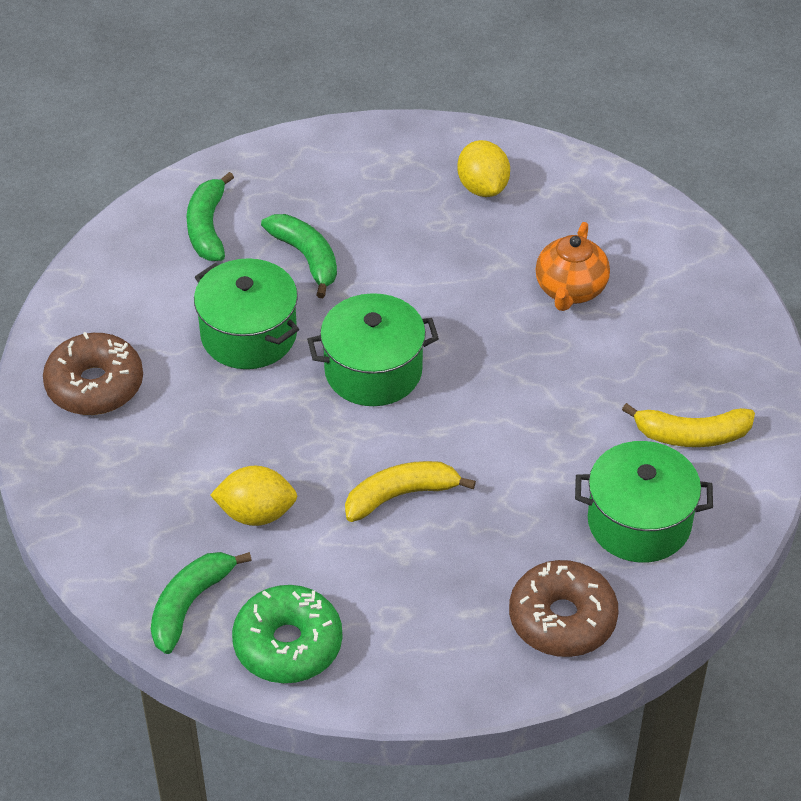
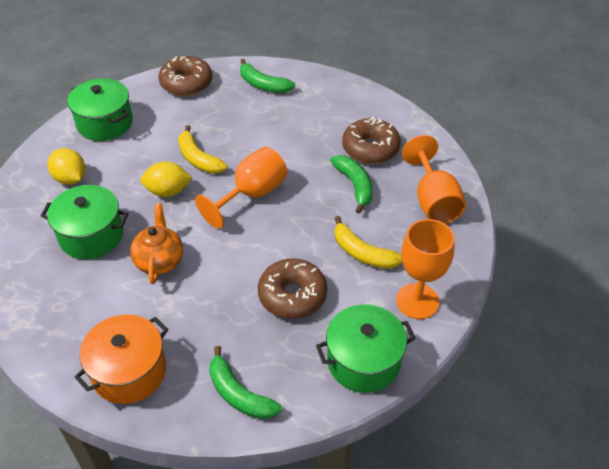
brown donut: 2 -> 3
green donut: 1 -> 0
orange goblet: 0 -> 3
orange pot: 0 -> 1

